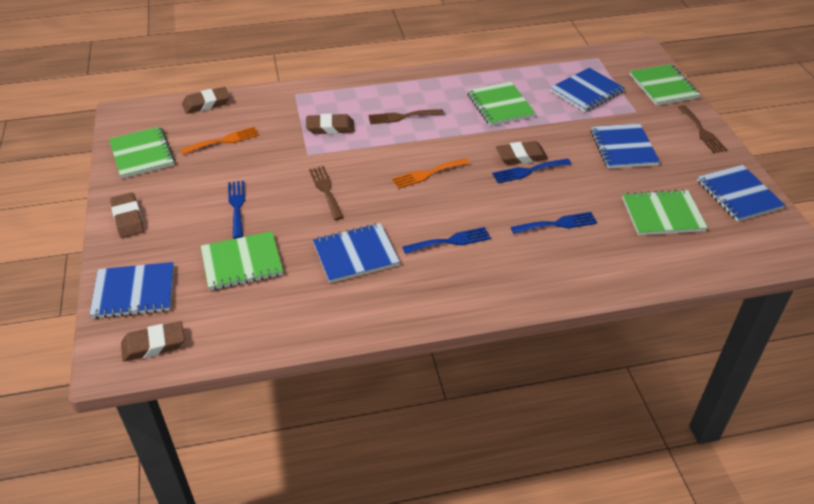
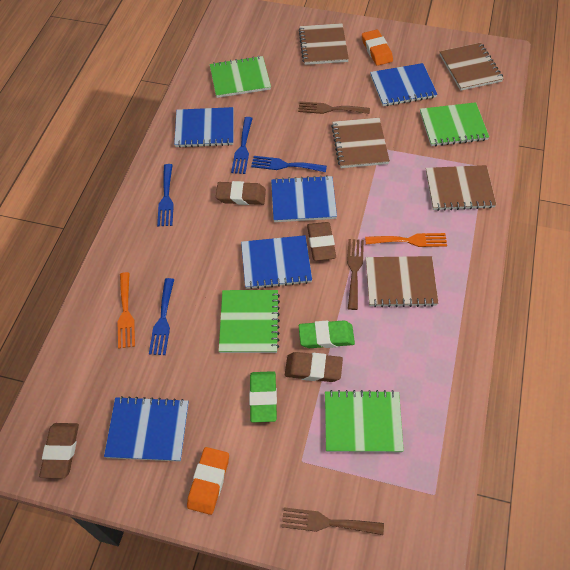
brown eraser: 5 -> 4
brown notebook: 0 -> 5
green eraser: 0 -> 2
green notebook: 5 -> 4
orange eraser: 0 -> 2

